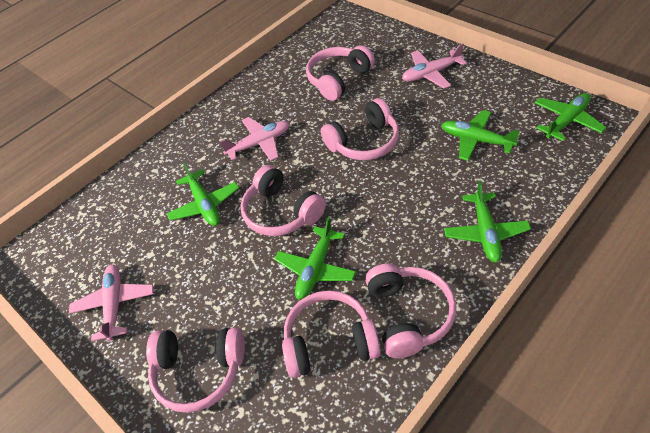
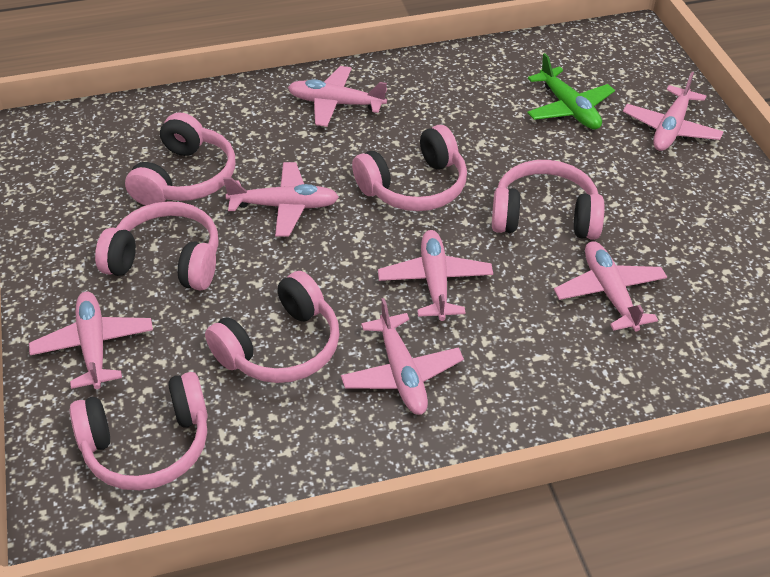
green plane: 5 -> 1
pink plane: 3 -> 7

